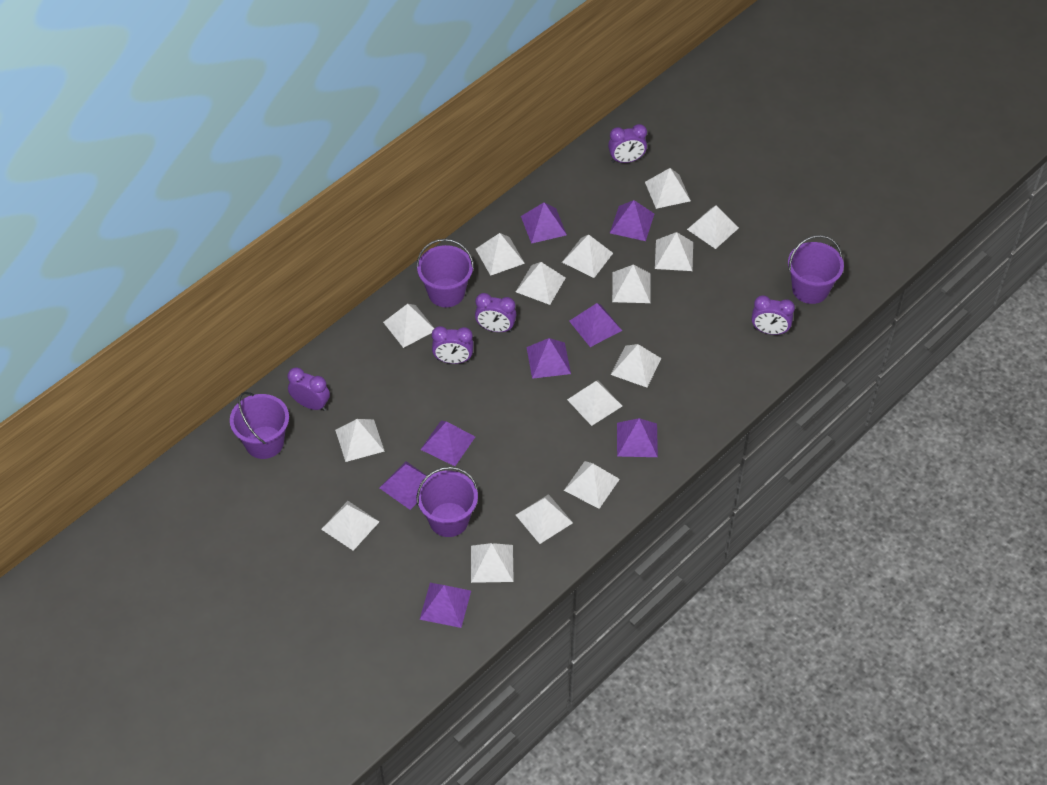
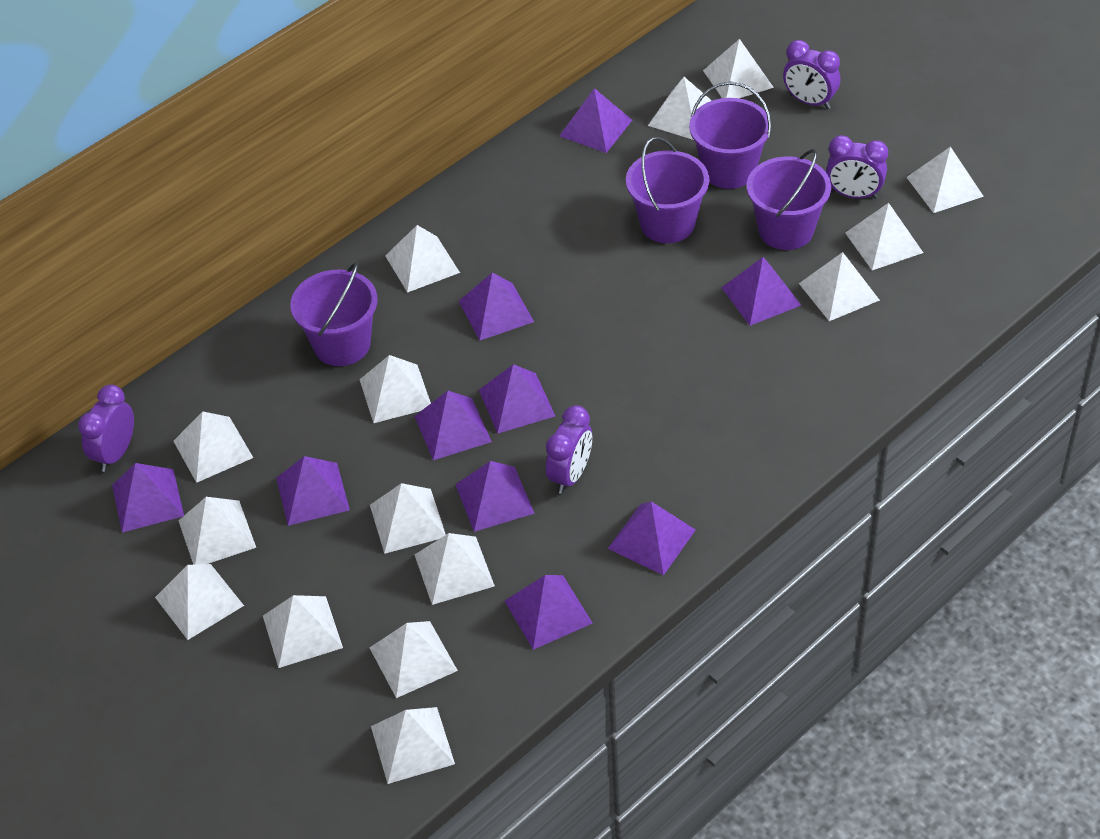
purple clock: 5 -> 4
purple pyramid: 8 -> 10

